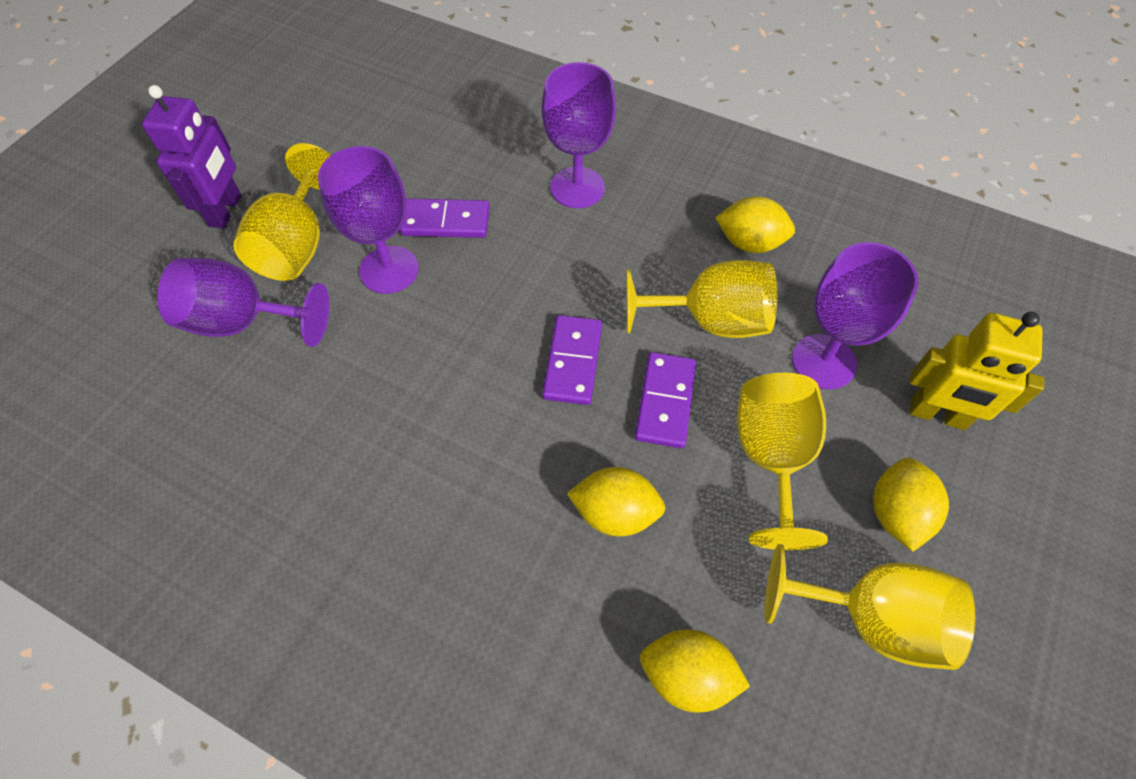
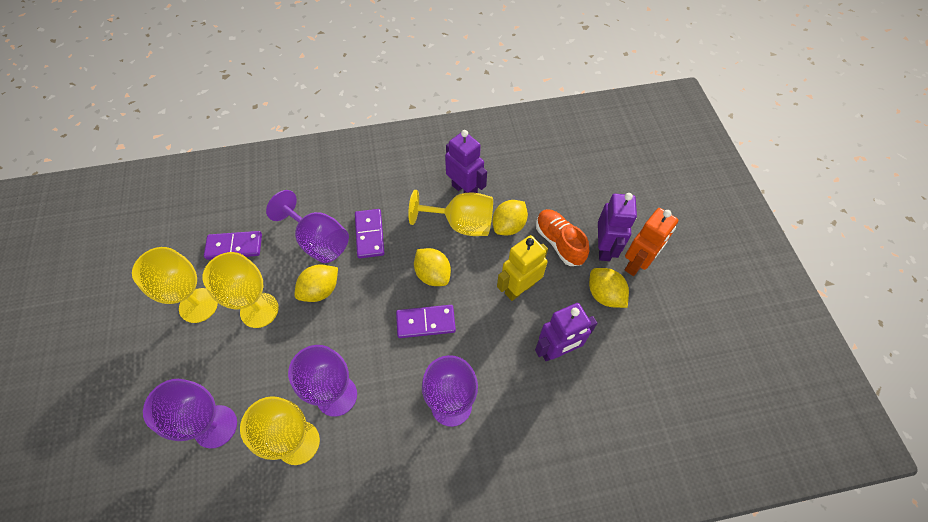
orange robot: 0 -> 1
orange shoe: 0 -> 1
purple robot: 1 -> 3

